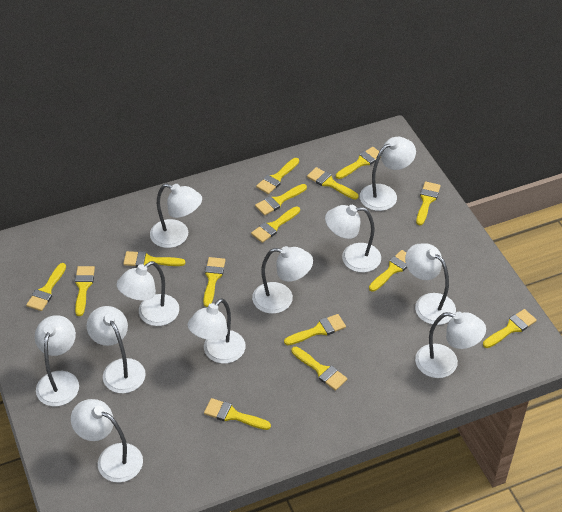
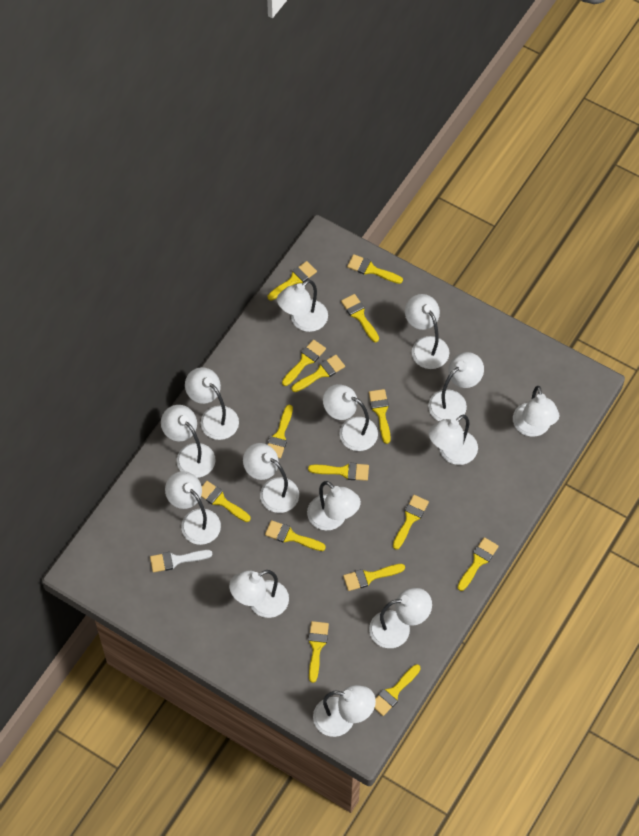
white brush: 0 -> 1
white lamp: 11 -> 14

